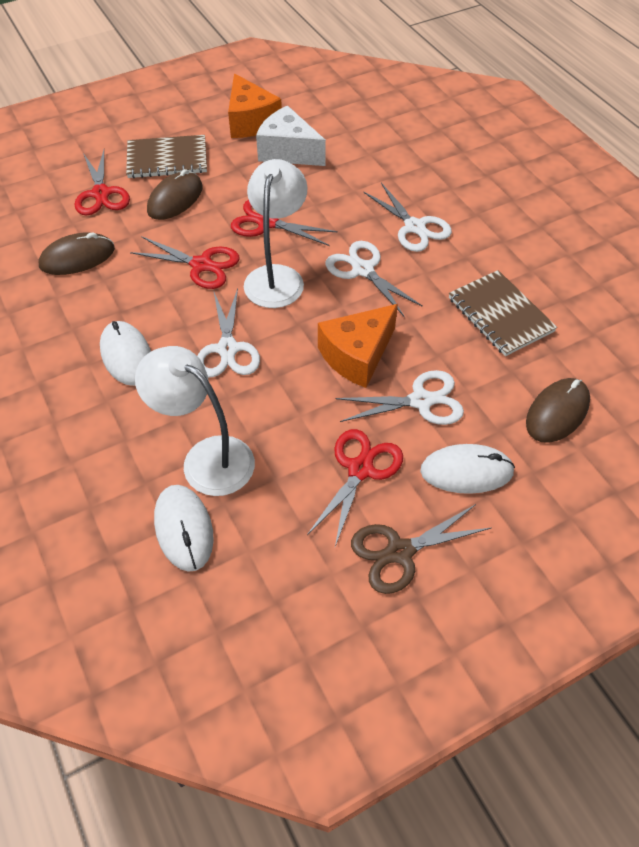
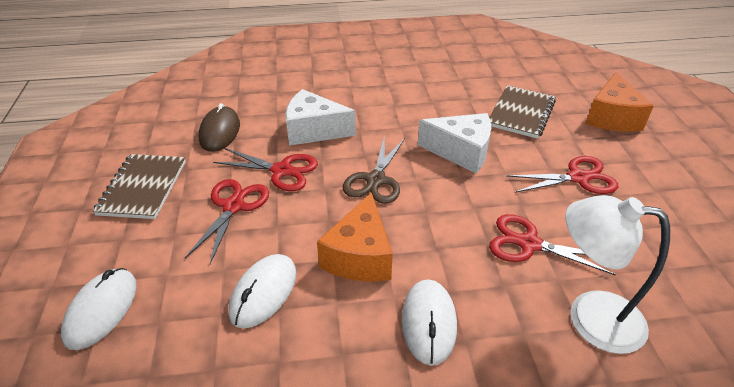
brown mouse: 3 -> 1
white cheese: 1 -> 2
white lamp: 2 -> 1
white scissors: 4 -> 0

